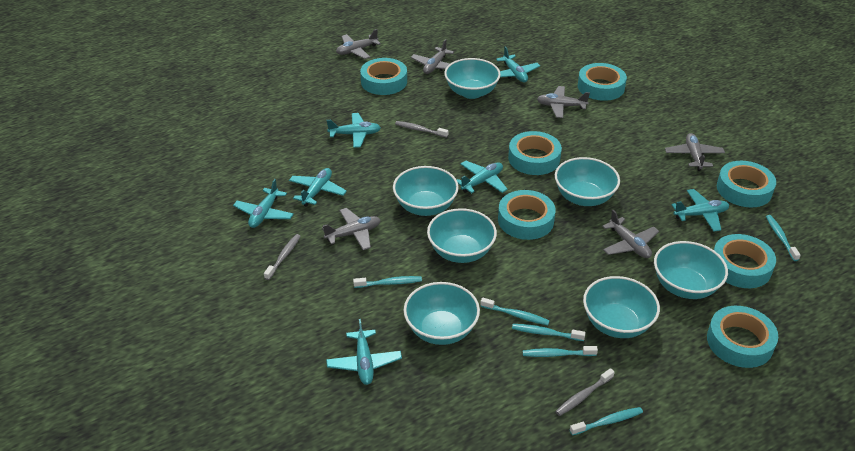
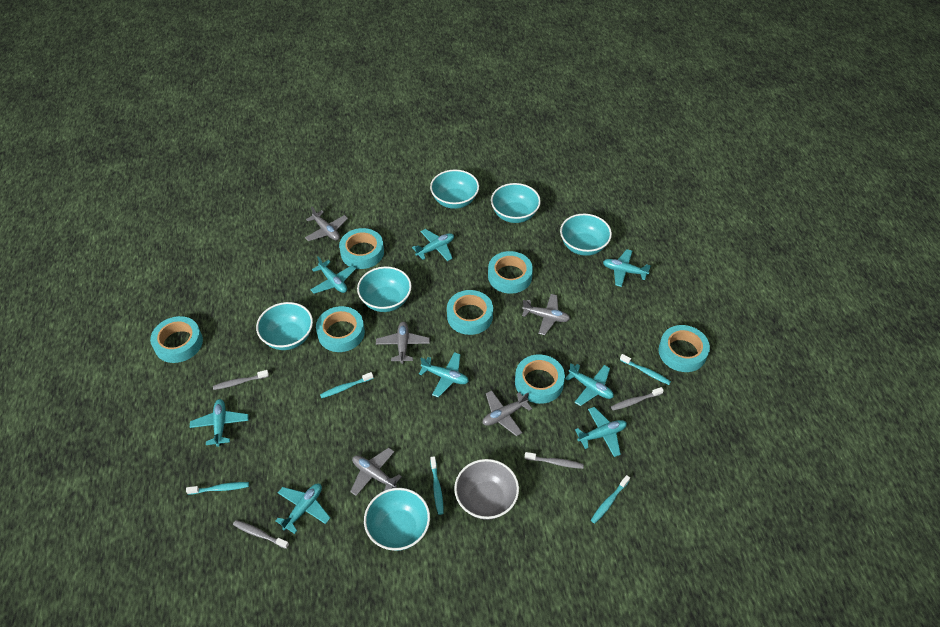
grey bowl: 0 -> 1
grey plane: 6 -> 5
grey toothbrush: 3 -> 4
turquoise bowl: 7 -> 6
turquoise plane: 7 -> 8
turquoise toothbrush: 6 -> 5

